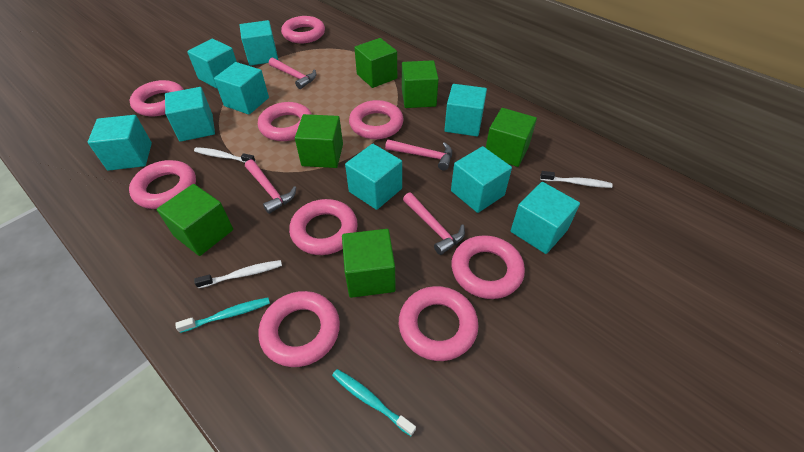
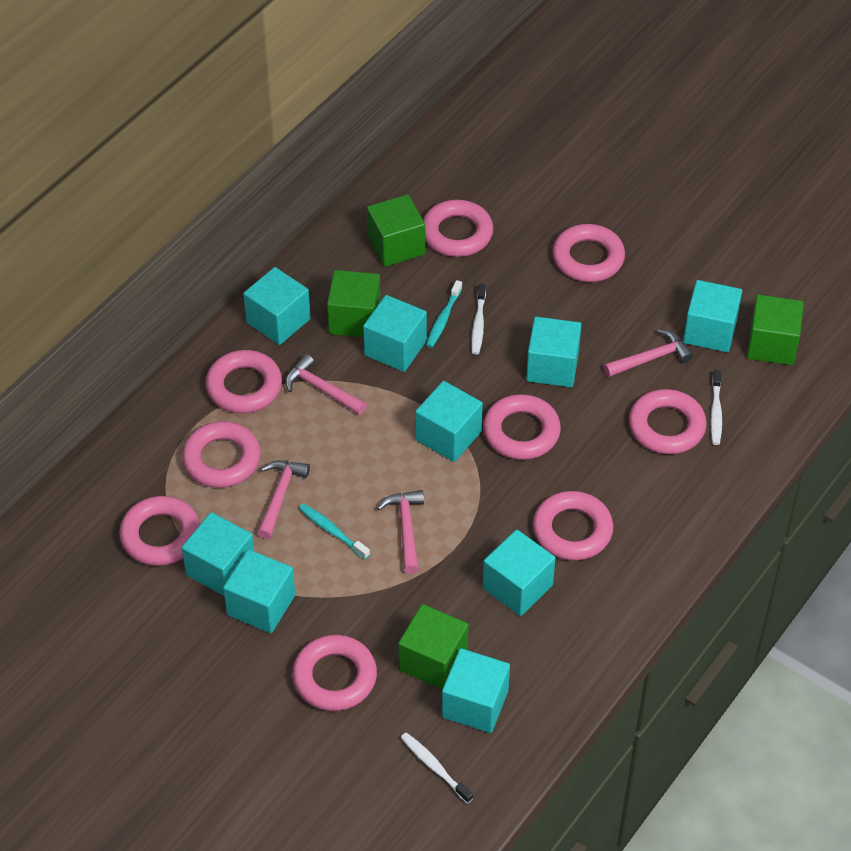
green cube: 6 -> 4

